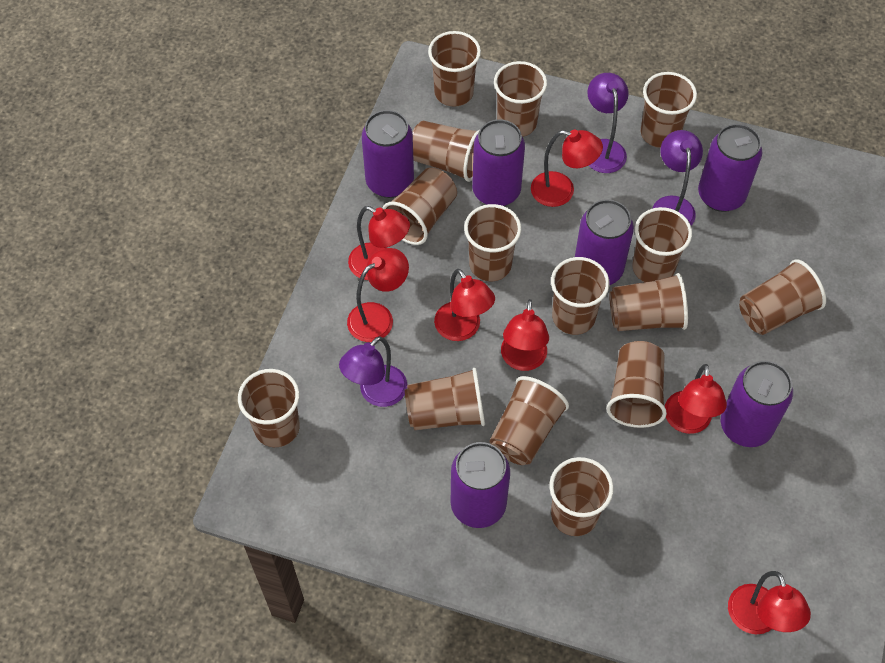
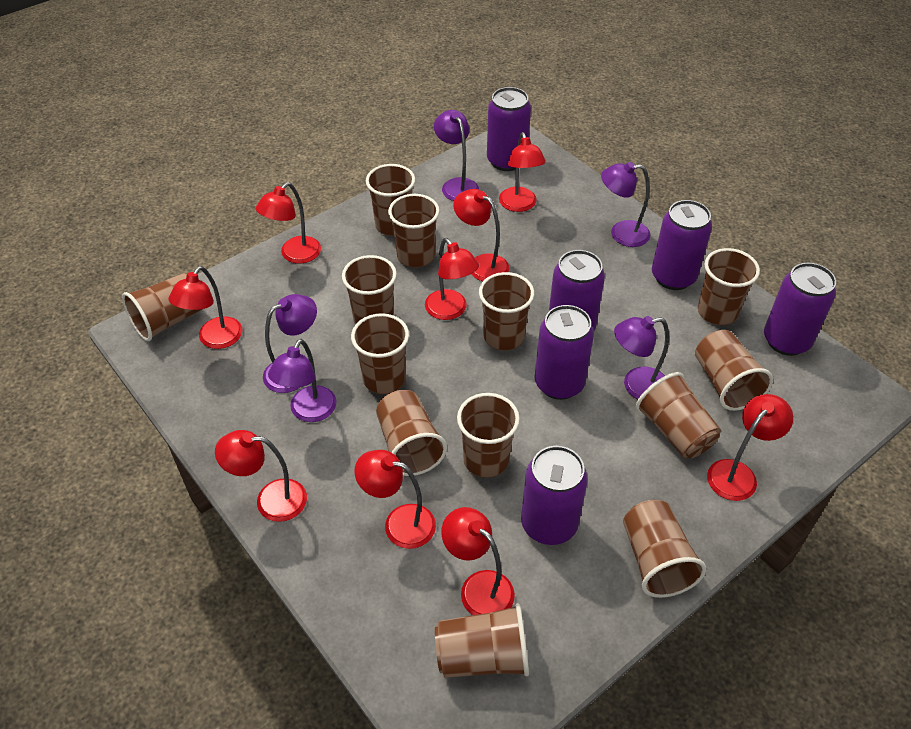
brown cup: 15 -> 13
purple lamp: 3 -> 5
red lamp: 7 -> 9

